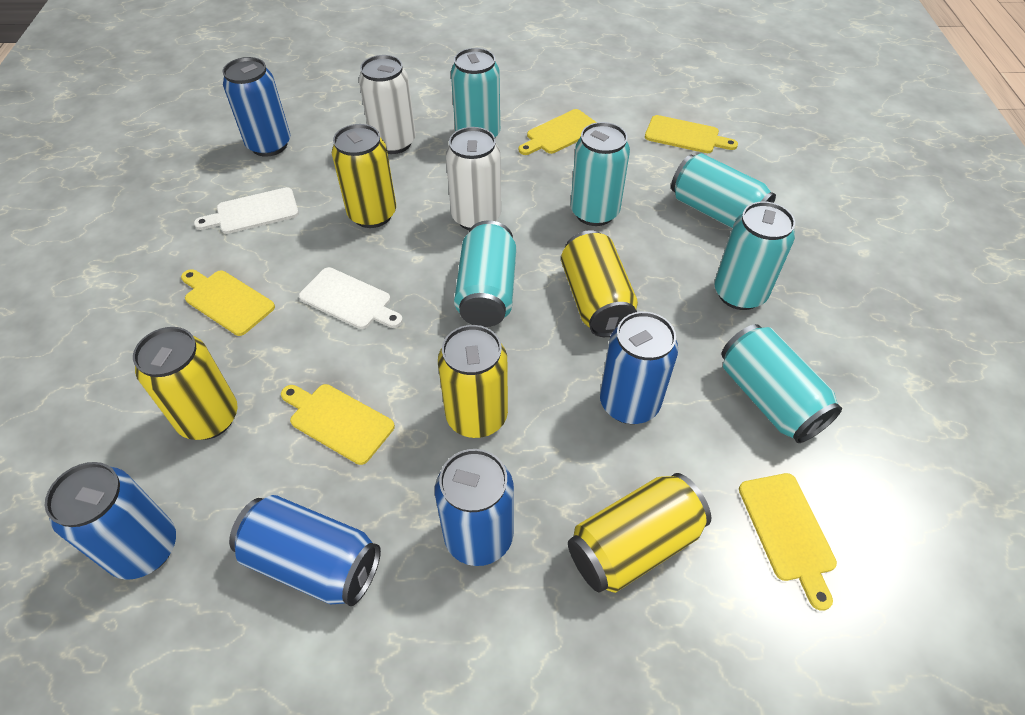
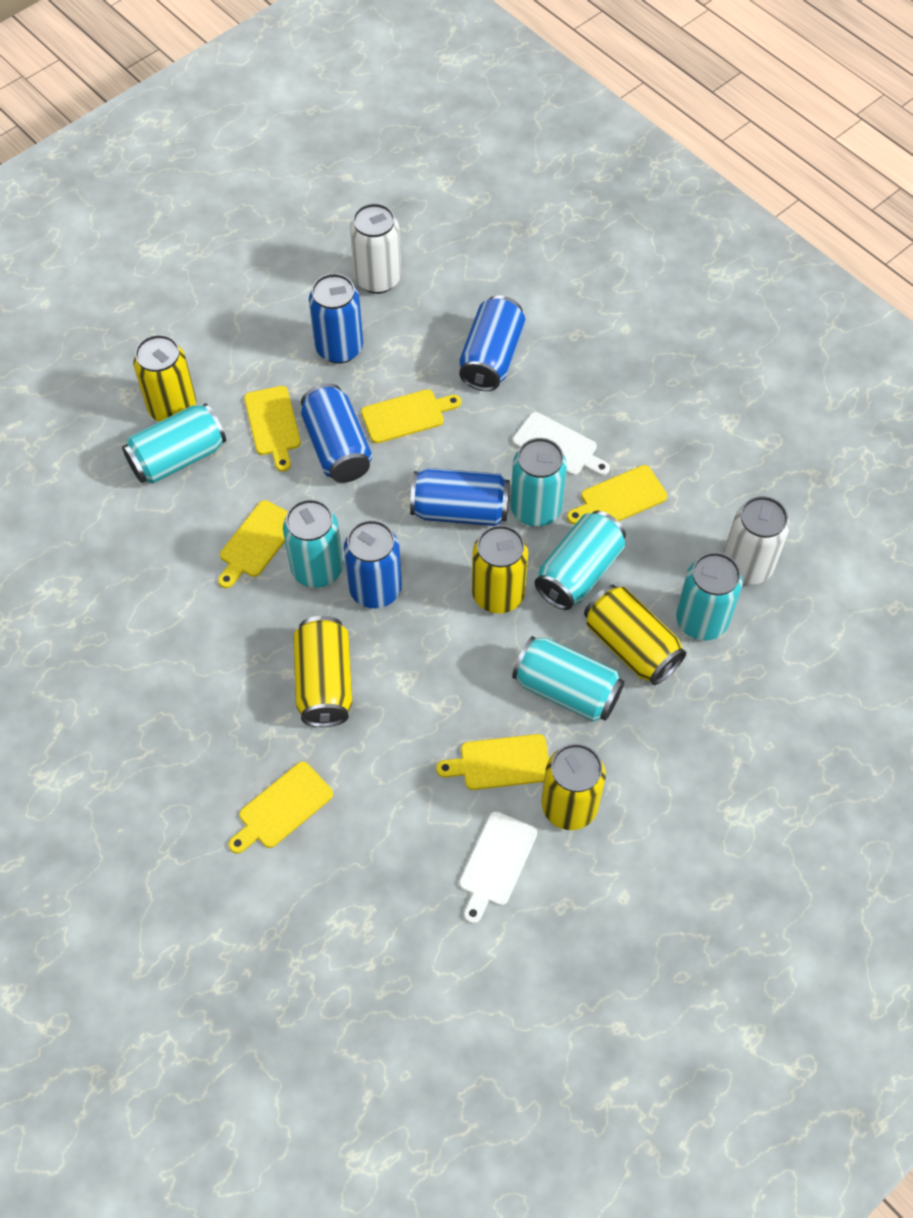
yellow cutting board: 5 -> 6

